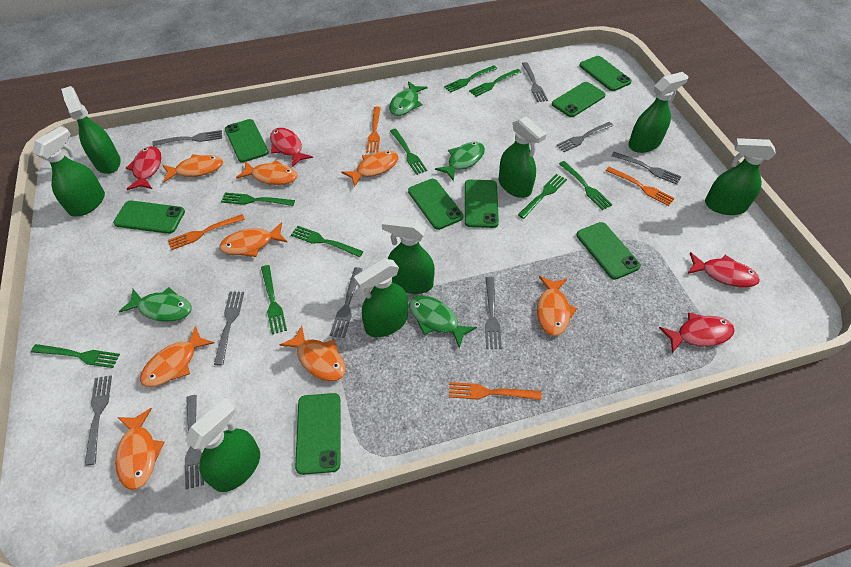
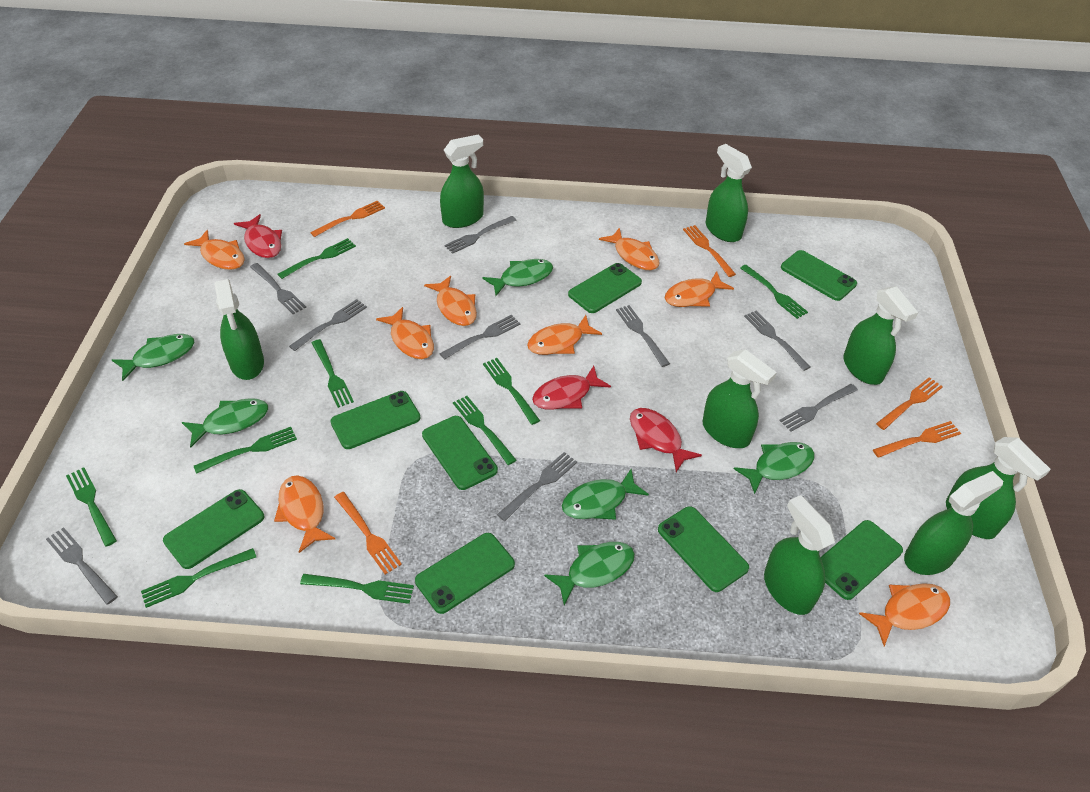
green fish: 4 -> 6
orange fork: 4 -> 5
red fish: 4 -> 3

